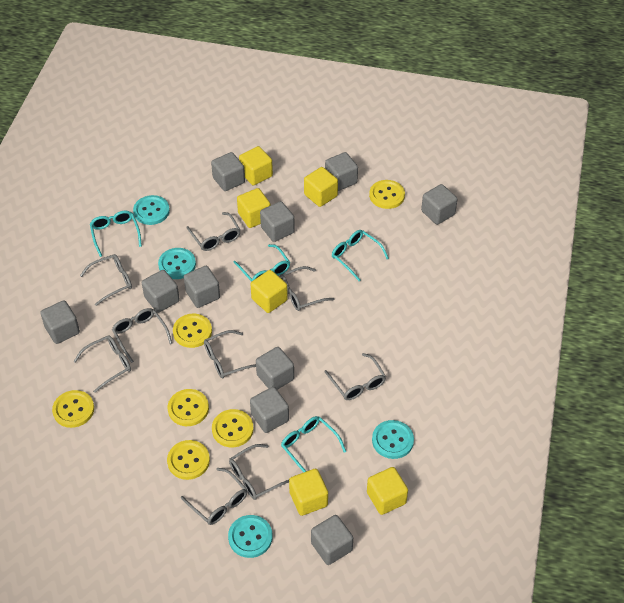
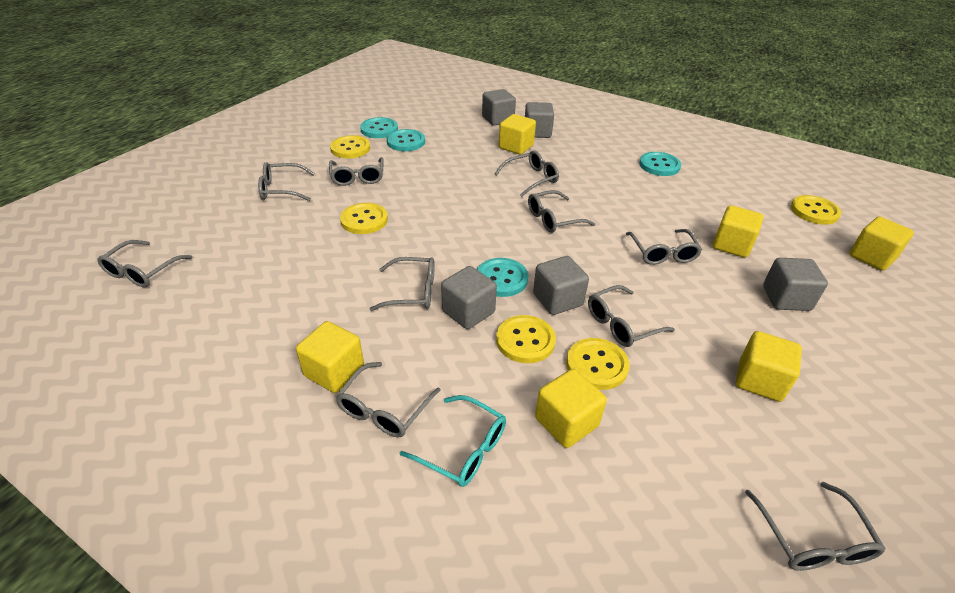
grey cube: 10 -> 5
grey glasses: 9 -> 10
turquoise glasses: 4 -> 1
yellow button: 6 -> 5

